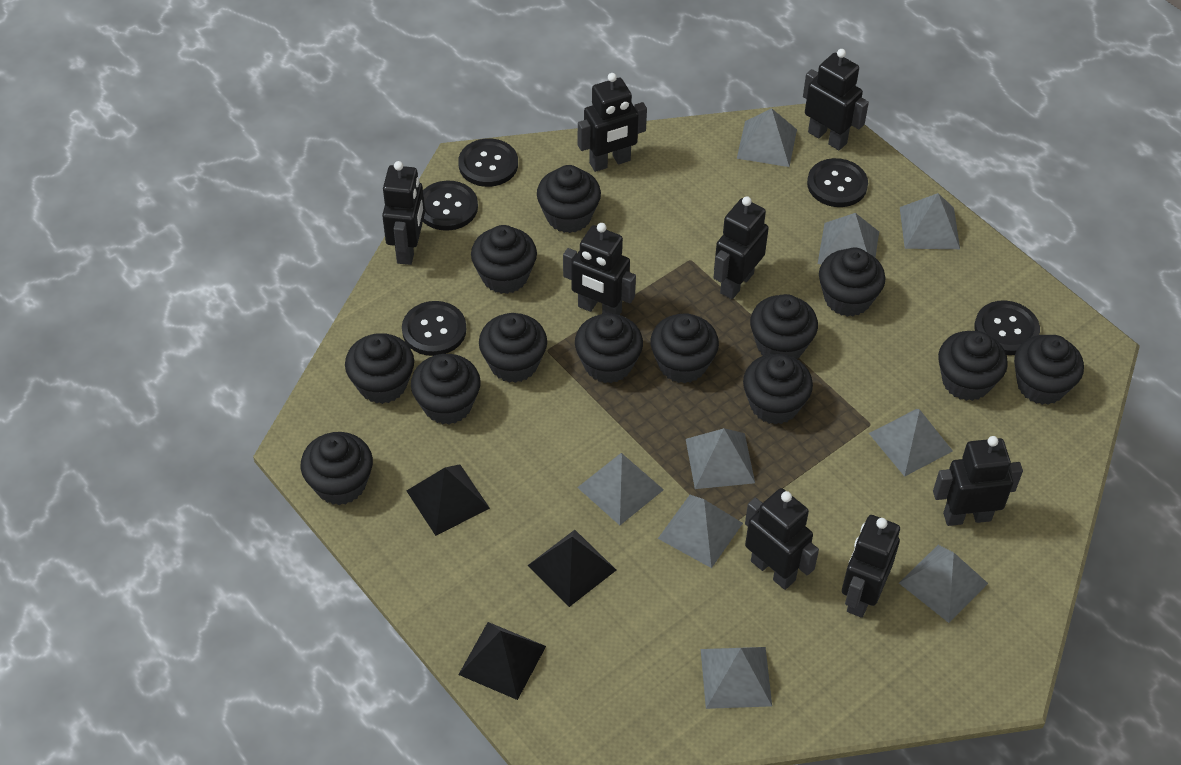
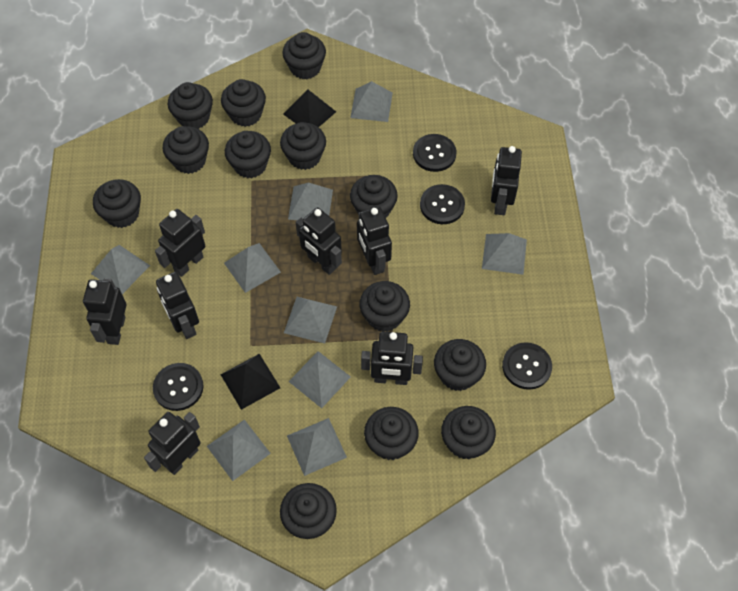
black button: 5 -> 4
black pyramid: 3 -> 2

